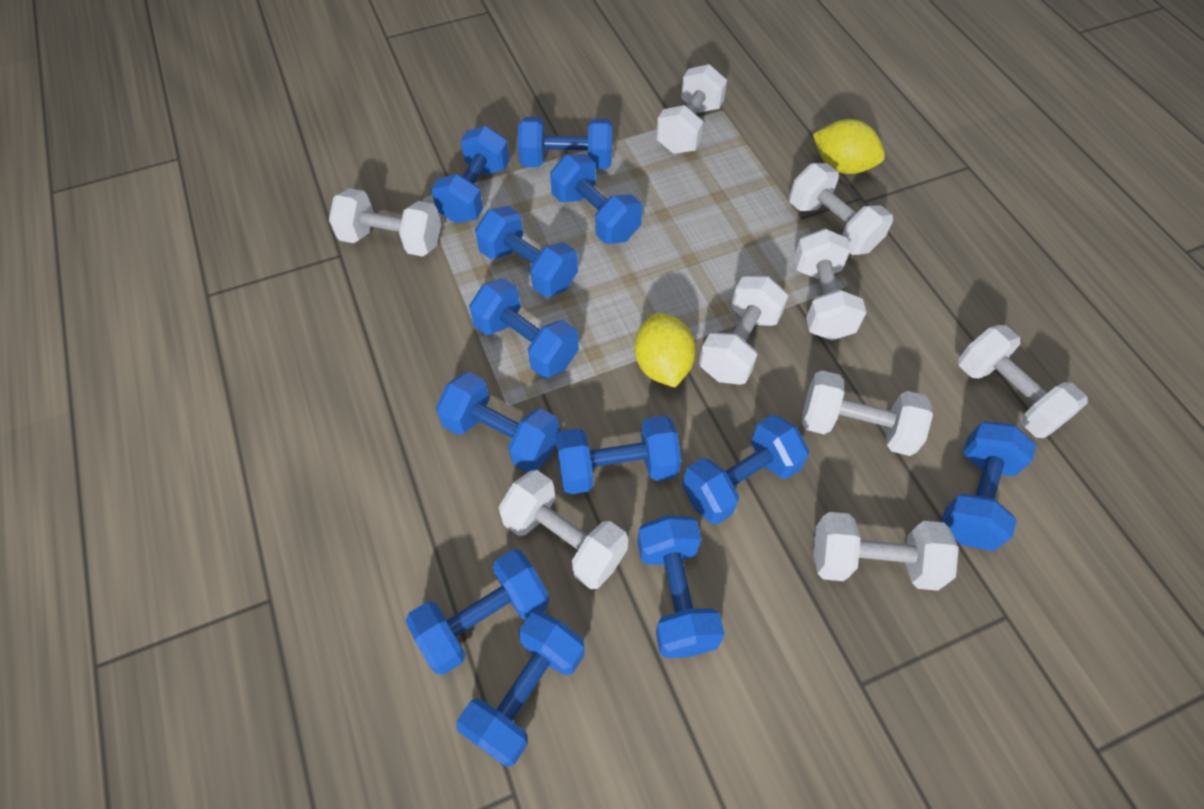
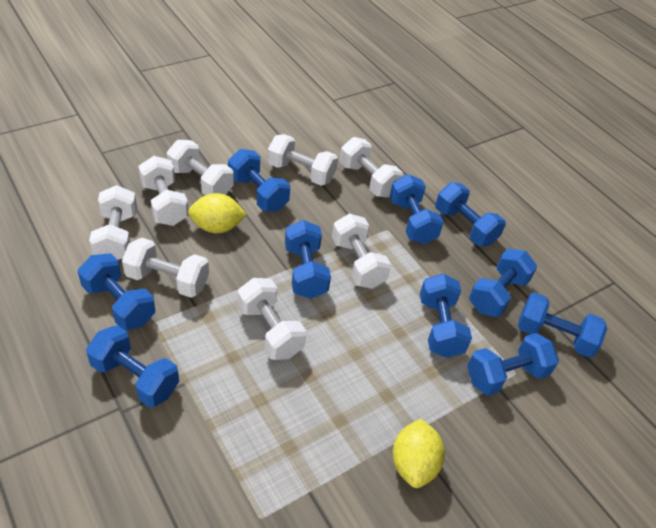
blue dumbbell: 12 -> 10
white dumbbell: 9 -> 8

